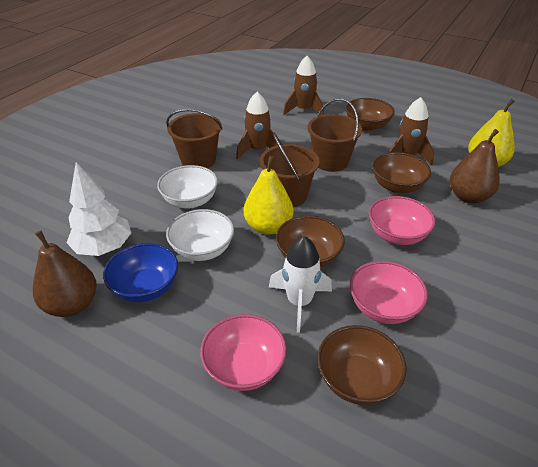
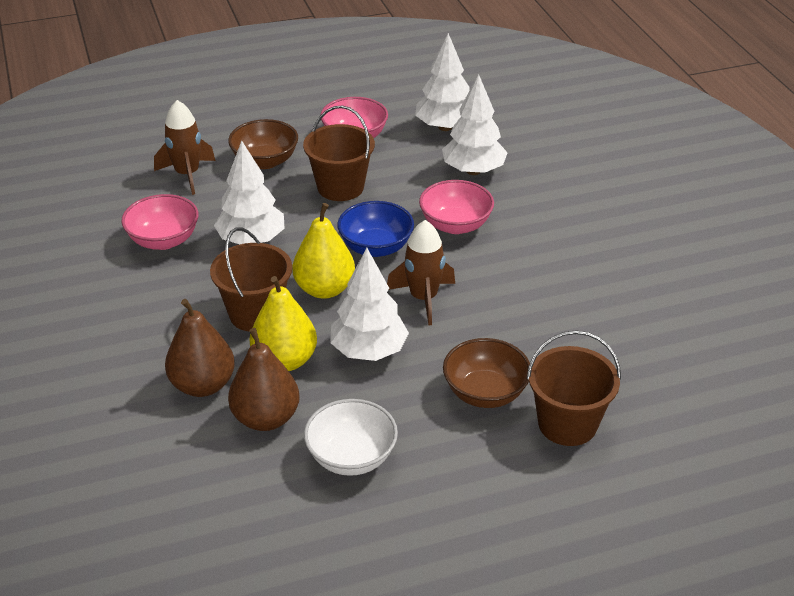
brown bowl: 4 -> 2
brown rocket: 3 -> 2
white bowl: 2 -> 1
white rocket: 1 -> 0
white tree: 1 -> 4

